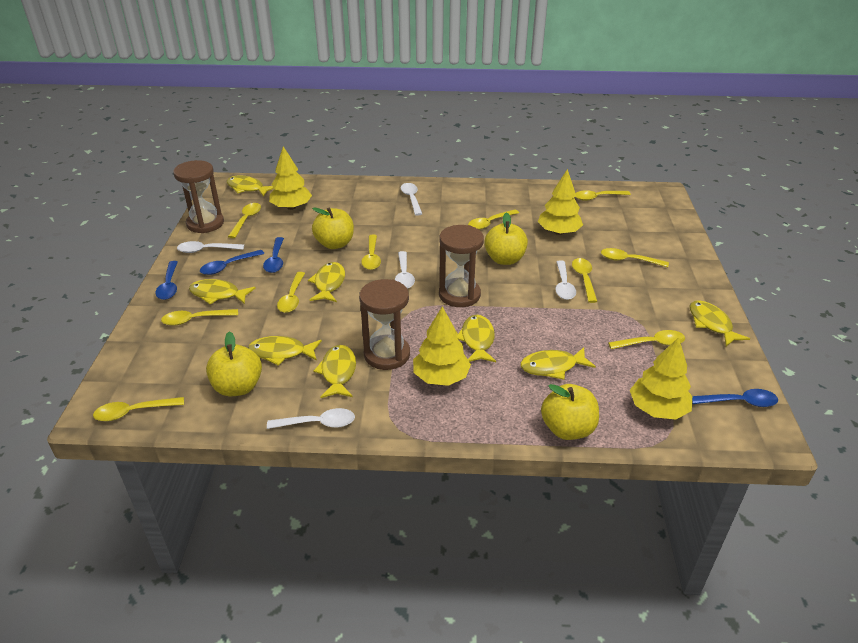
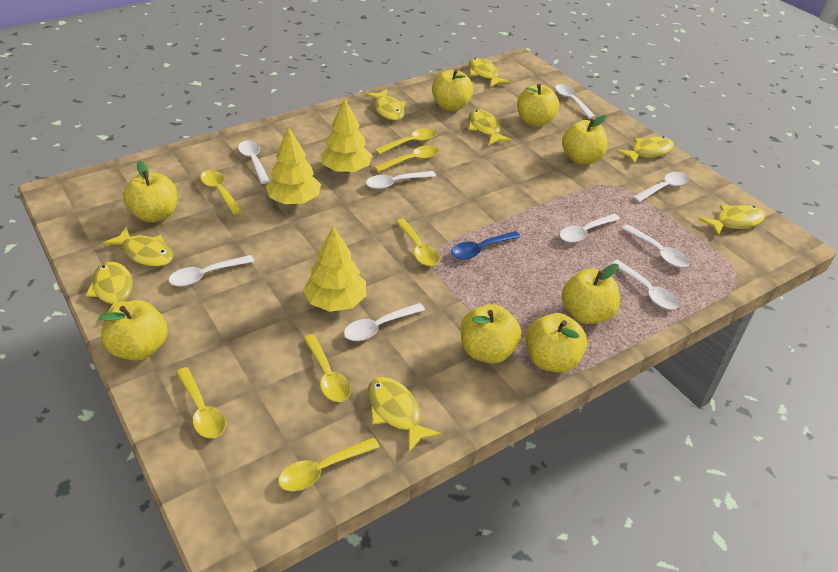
blue spoon: 4 -> 1
brown hourglass: 3 -> 0
white spoon: 5 -> 9
yellow apple: 4 -> 8
yellow spoon: 10 -> 7
yellow tree: 4 -> 3

